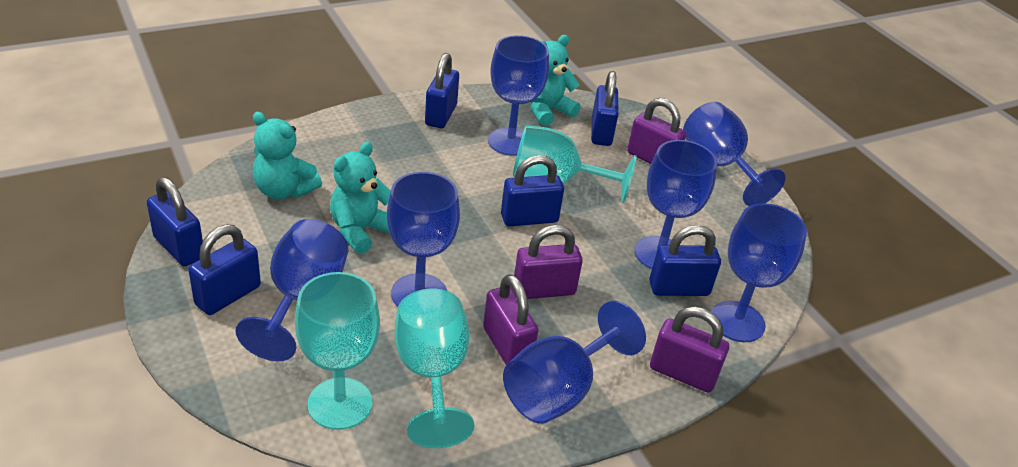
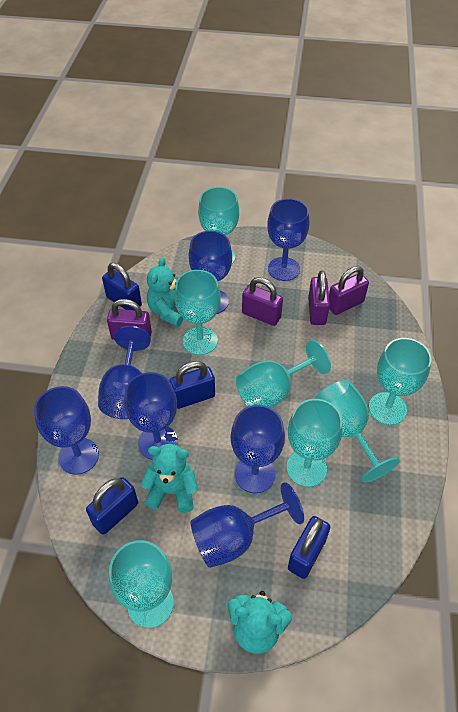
blue padlock: 6 -> 4
turquoise goblet: 3 -> 7

